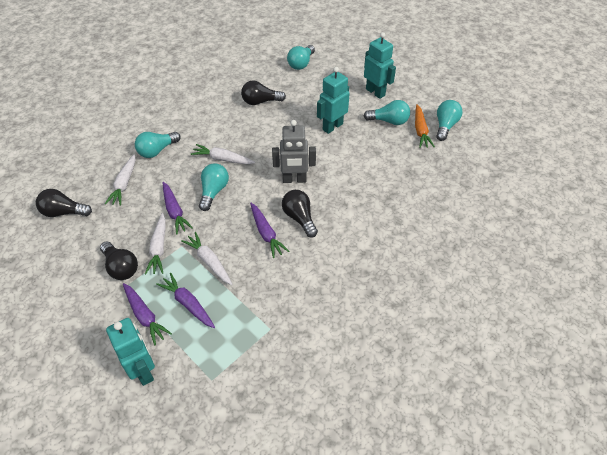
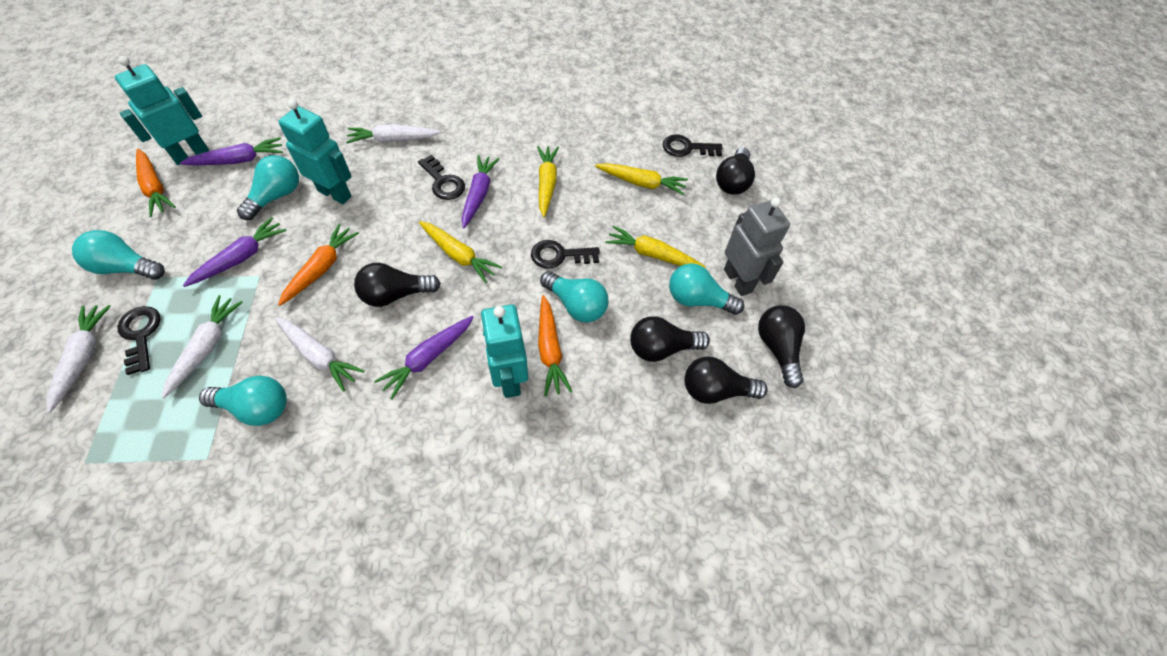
black key: 0 -> 4
black light bulb: 4 -> 5
orange carrot: 1 -> 3
yellow carrot: 0 -> 4

